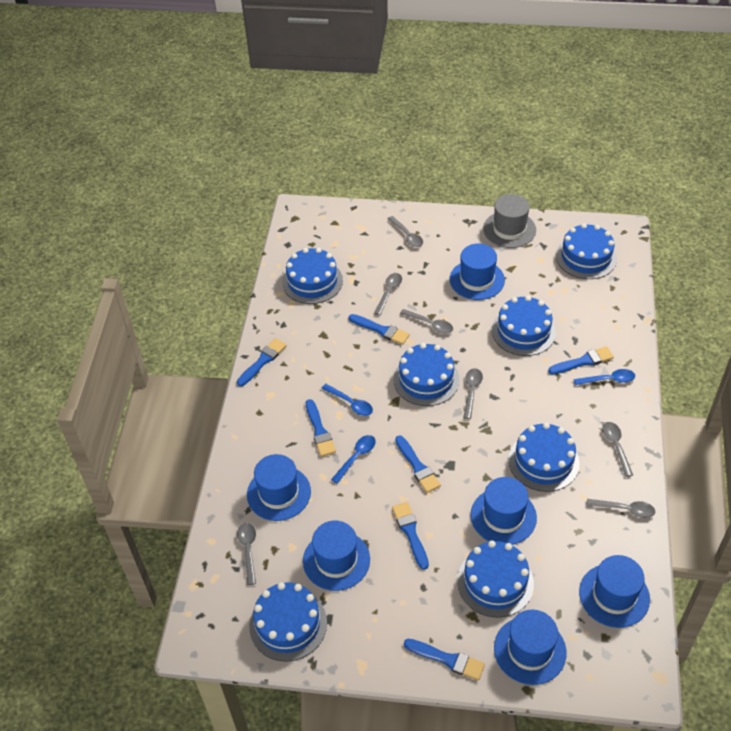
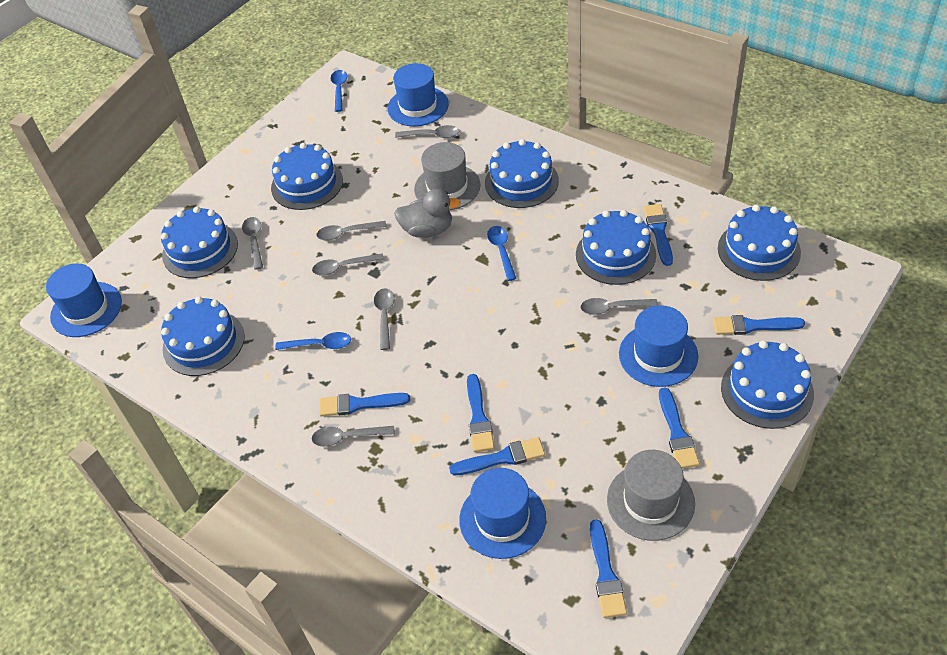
blue hat: 6 -> 4
grey duck: 0 -> 1
grey hat: 1 -> 2

